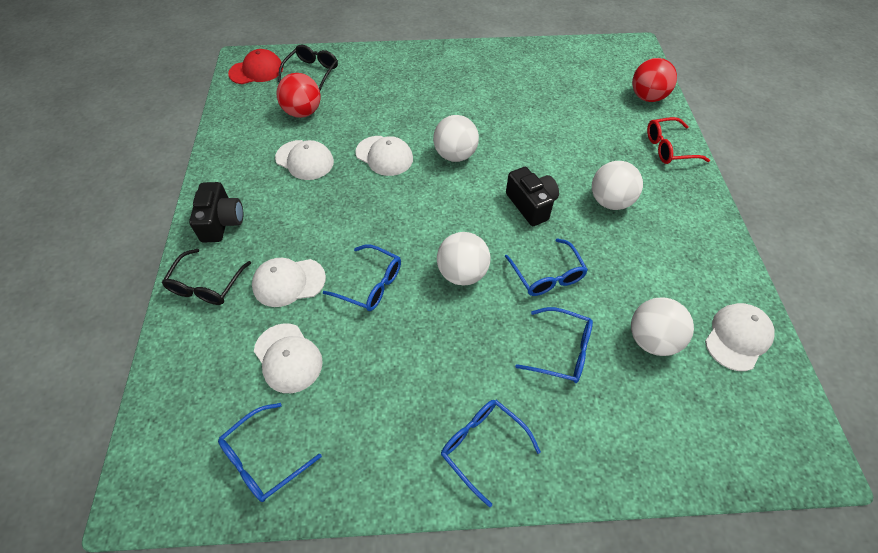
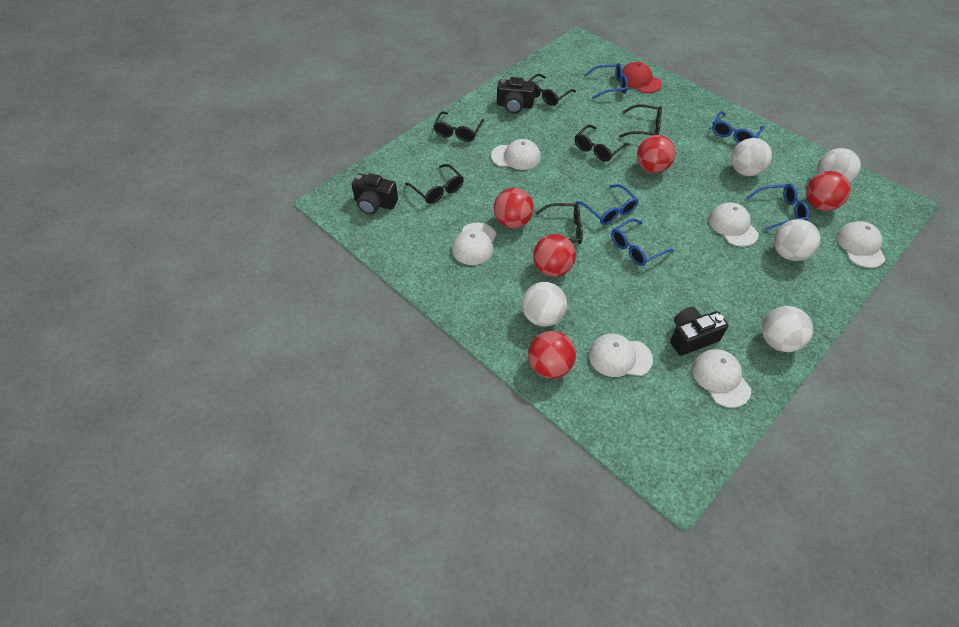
black camera: 2 -> 3
black glasses: 2 -> 6
red ball: 2 -> 5
red glasses: 1 -> 0
white ball: 4 -> 5
white cap: 5 -> 6

